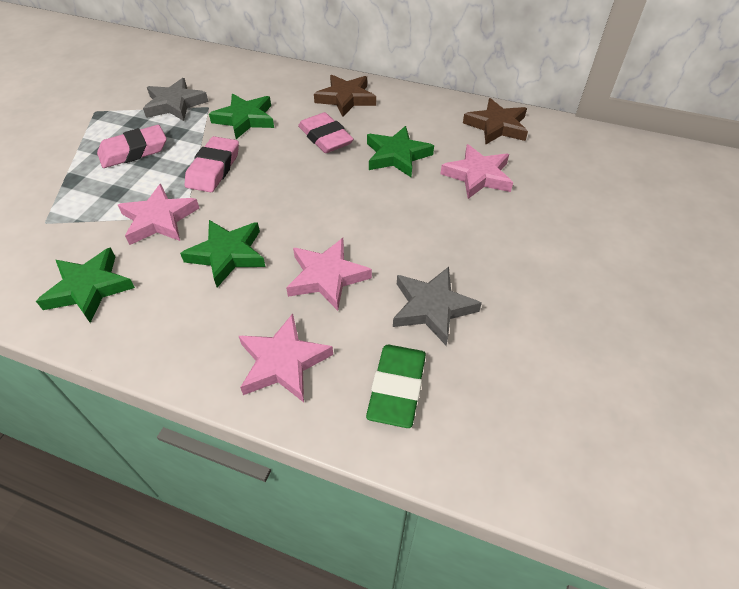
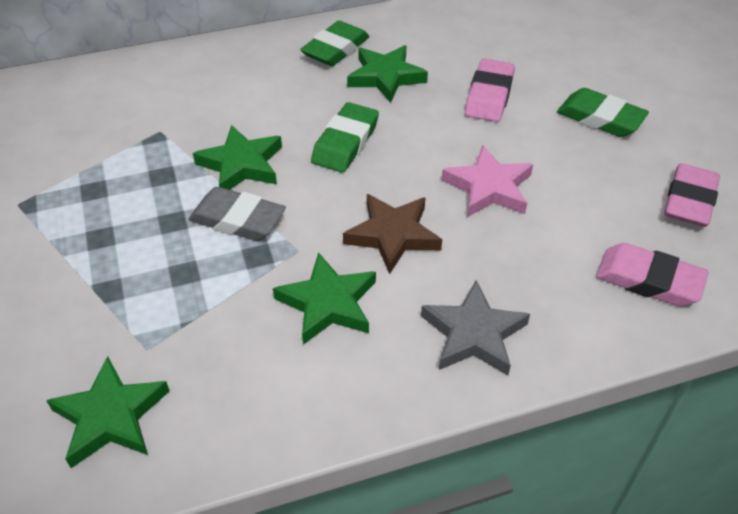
brown star: 2 -> 1
green eraser: 1 -> 3
grey eraser: 0 -> 1
grey star: 2 -> 1
pink star: 4 -> 1

